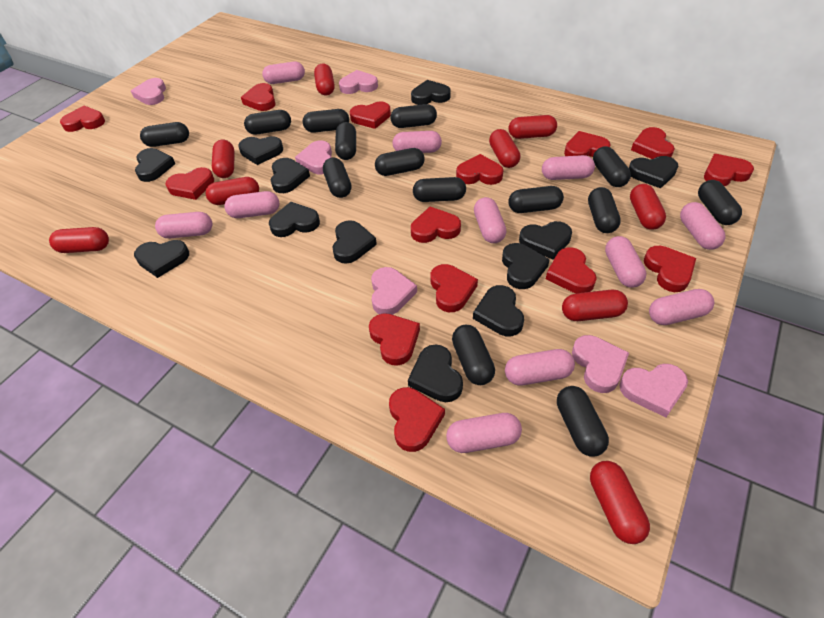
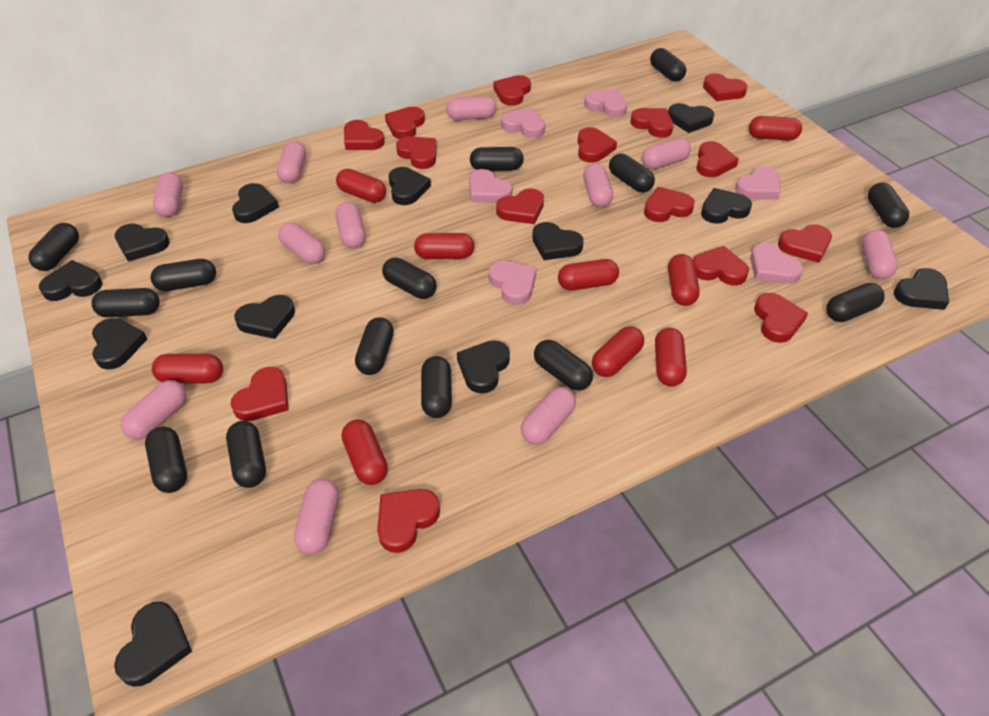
red heart: 14 -> 15

